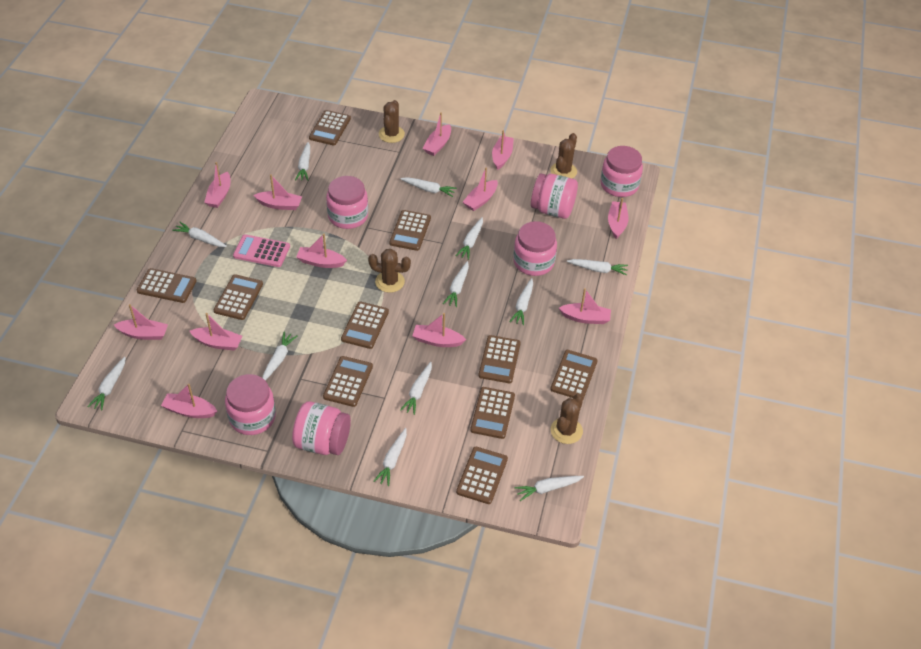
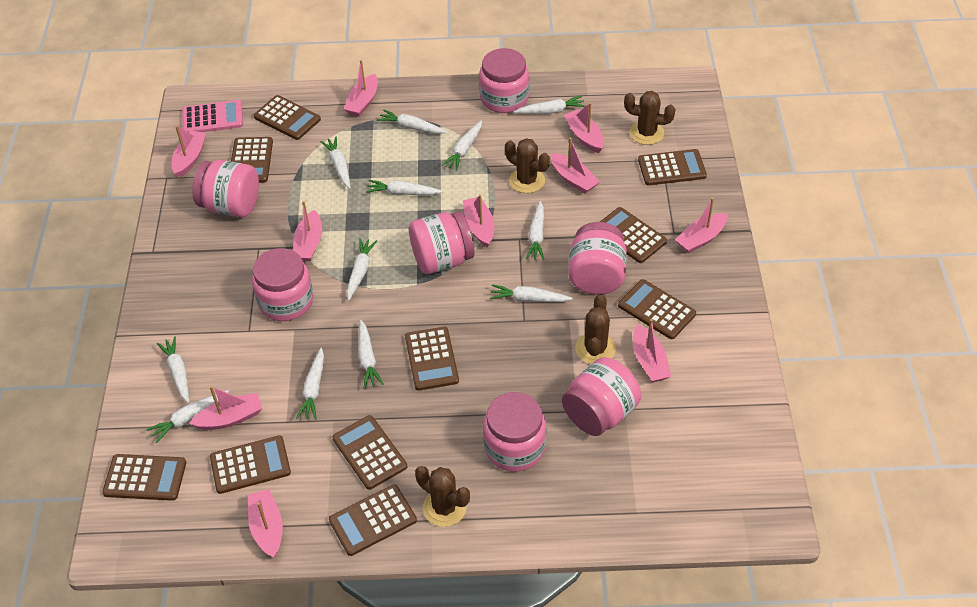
pink boat: 12 -> 10
pink jar: 6 -> 7

